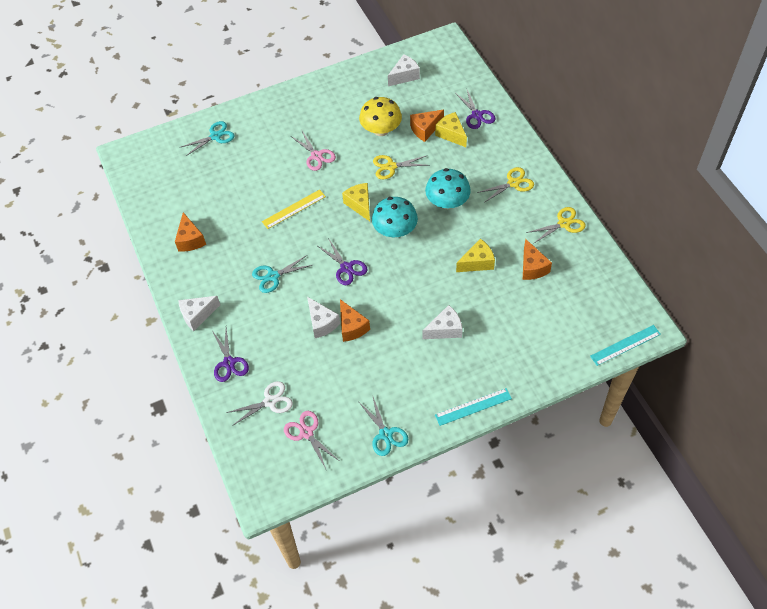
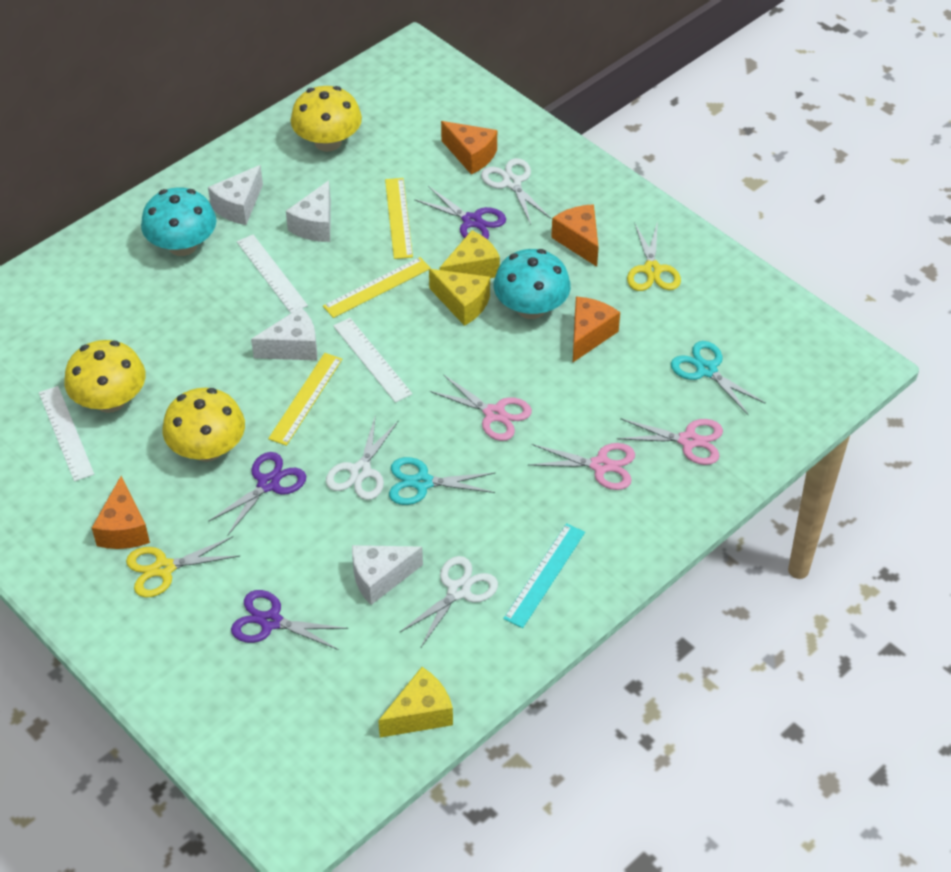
pink scissors: 2 -> 3
turquoise ruler: 2 -> 1
turquoise scissors: 3 -> 2
white ruler: 0 -> 3
white scissors: 1 -> 3
yellow mushroom: 1 -> 3
yellow ruler: 1 -> 3
yellow scissors: 3 -> 2

